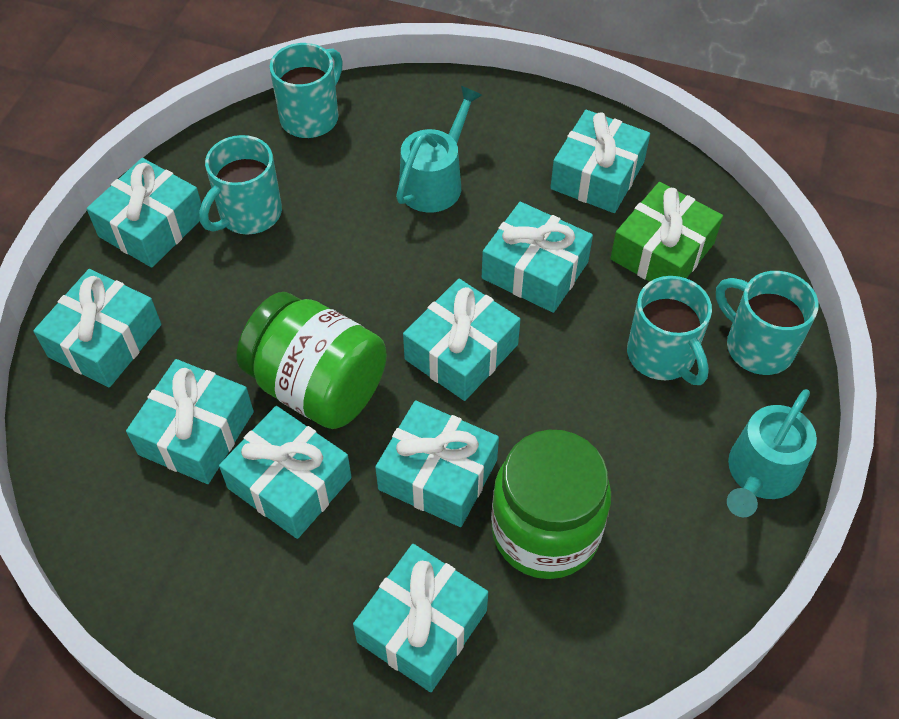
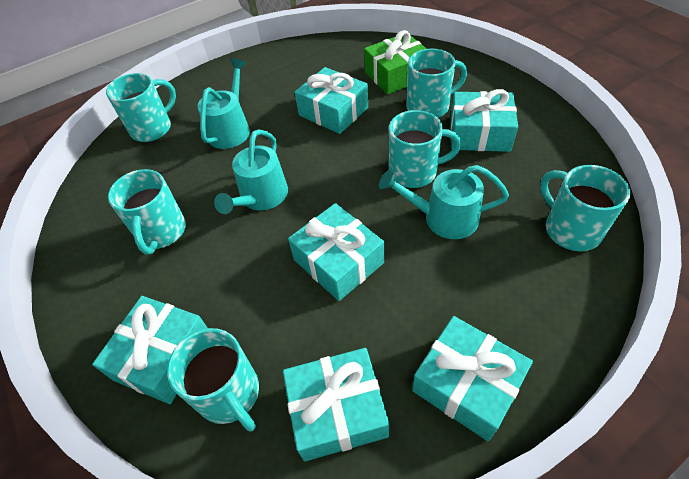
green jar: 2 -> 0
turquoise gift: 9 -> 6
turquoise mug: 4 -> 6
turquoise watering can: 2 -> 3

